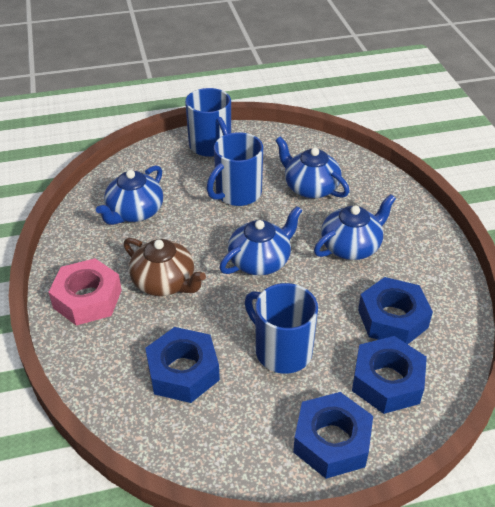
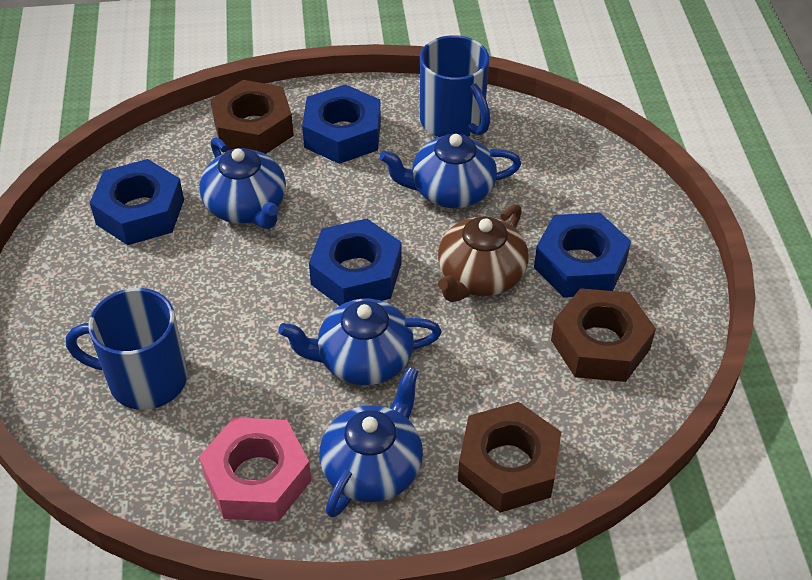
blue mug: 3 -> 2
brown nut: 0 -> 3

